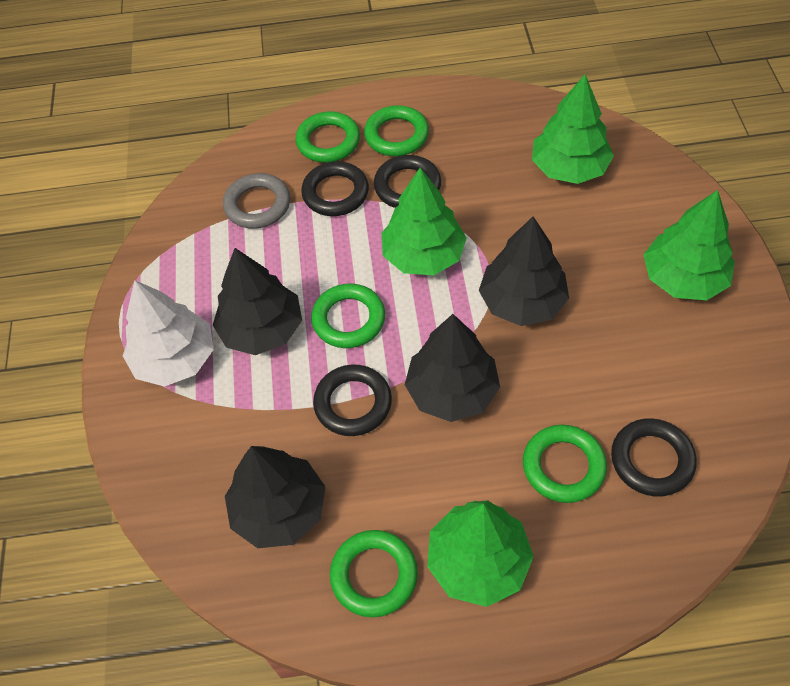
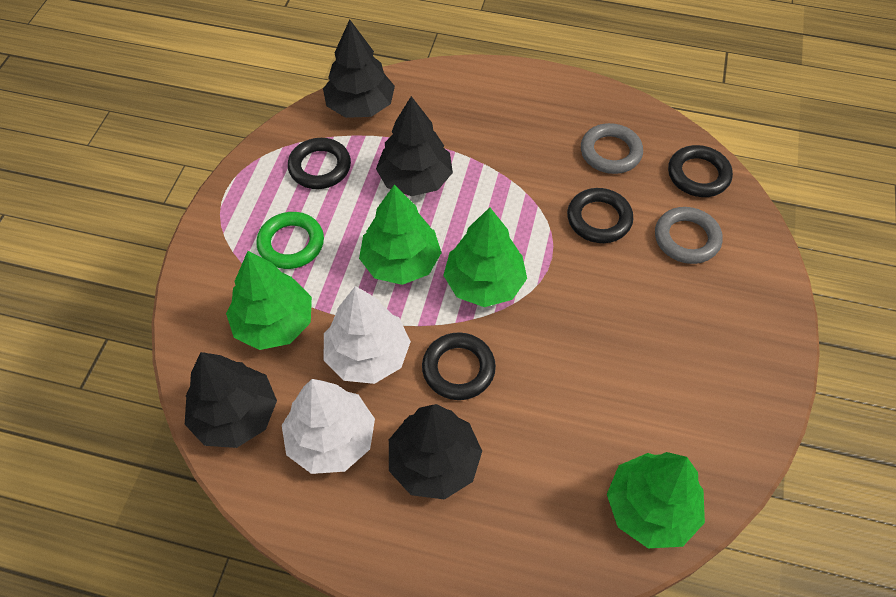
green ring: 5 -> 1
grey ring: 1 -> 2
white tree: 1 -> 2

